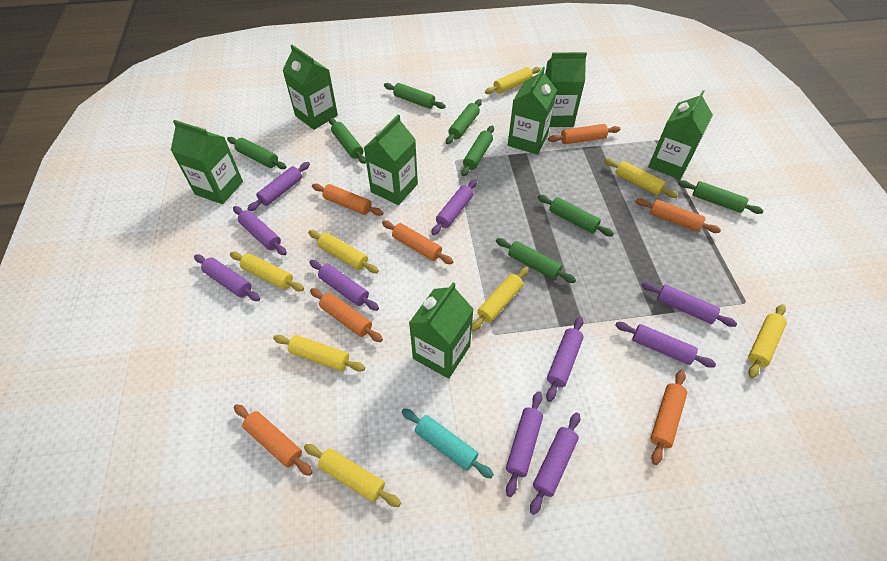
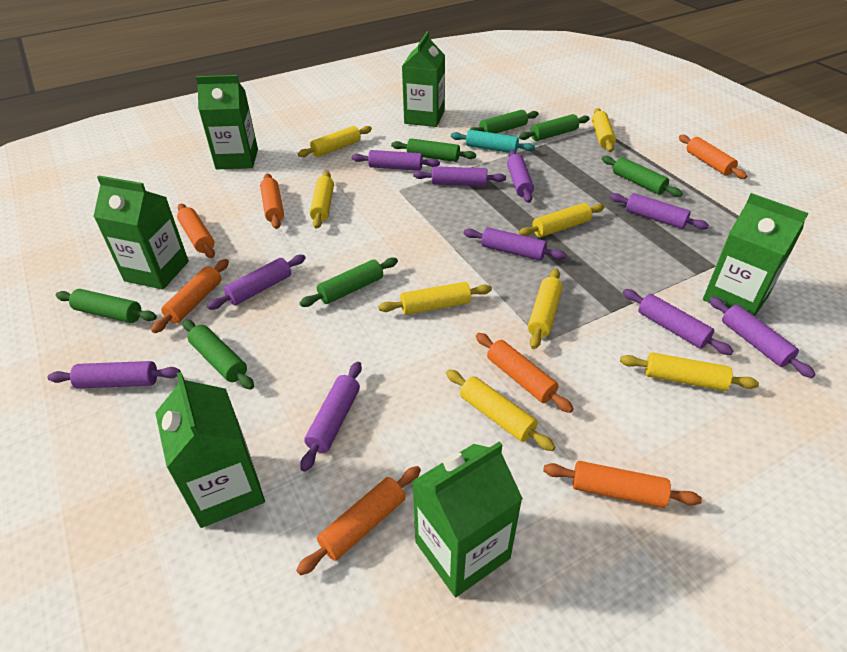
green carton: 7 -> 6
green rolling pin: 8 -> 7

